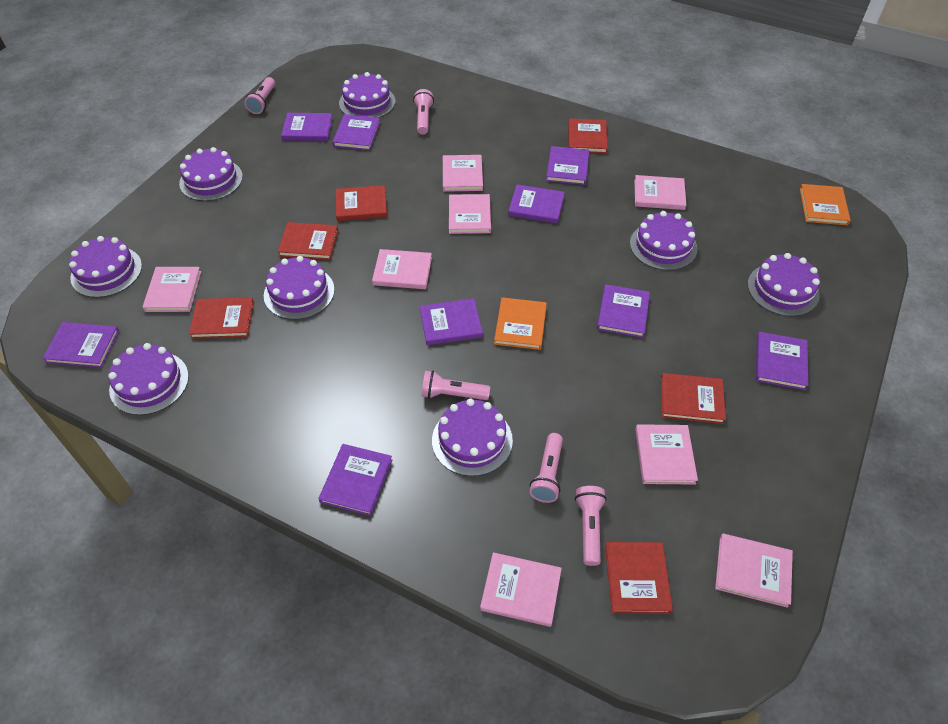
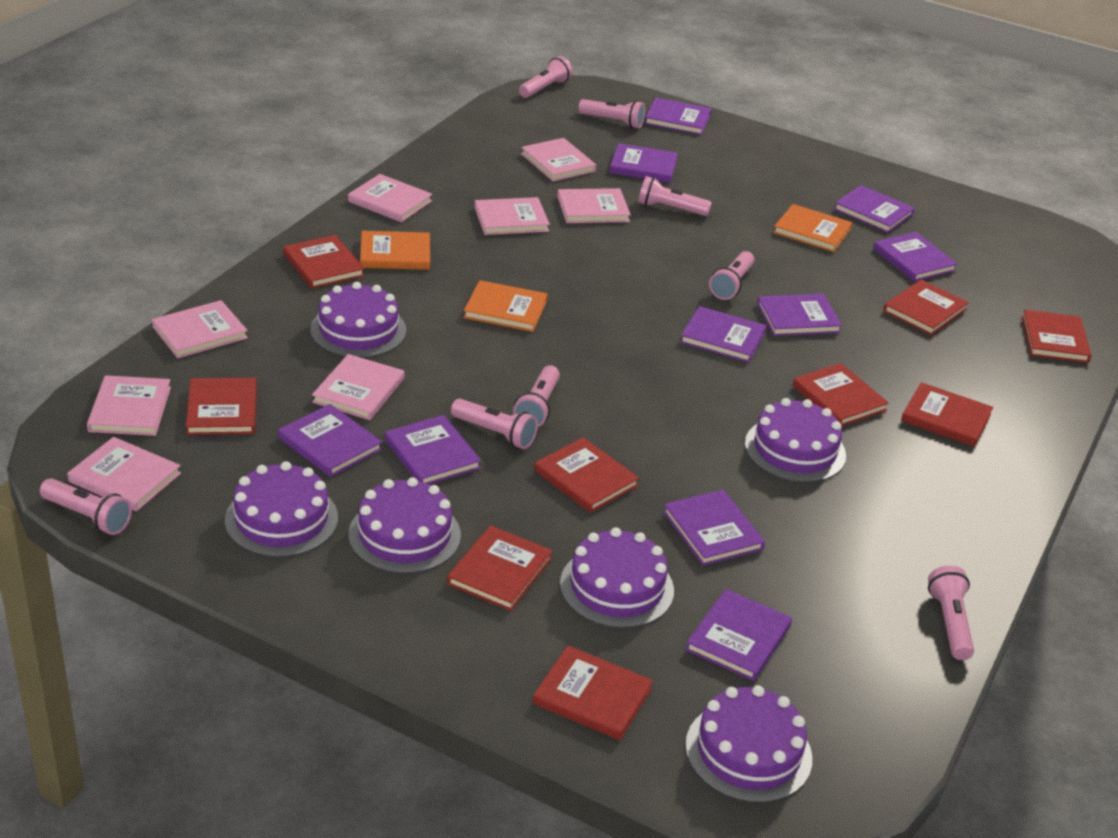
orange book: 2 -> 3
pink flashlight: 5 -> 8
purple book: 9 -> 10
purple cake: 8 -> 6
red book: 6 -> 9

